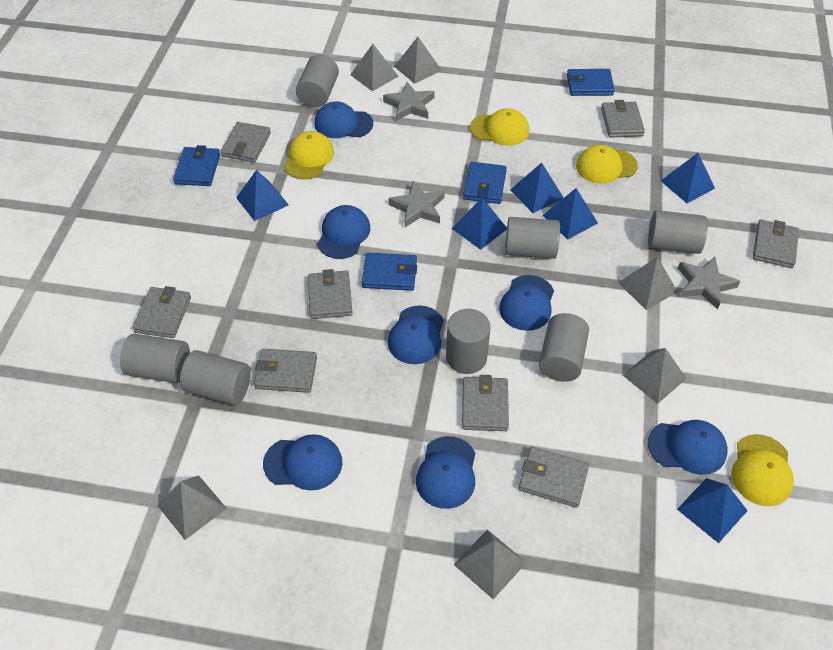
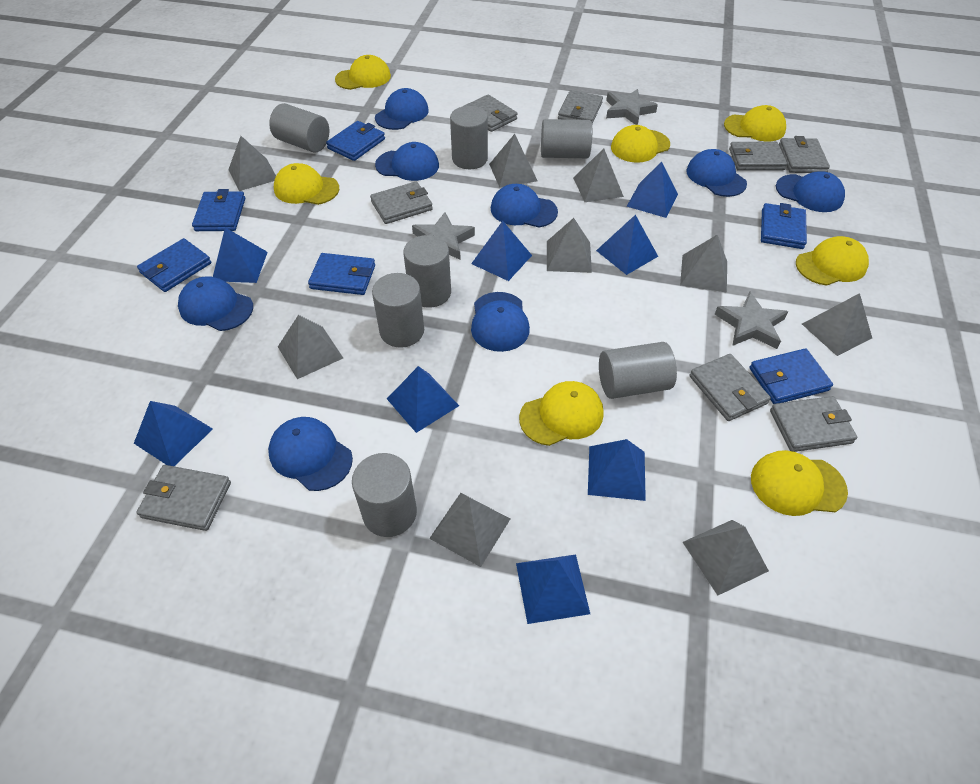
blue cap: 7 -> 8
blue pyramid: 6 -> 8
blue wallet: 4 -> 6
grey pyramid: 6 -> 9
yellow cap: 4 -> 7

